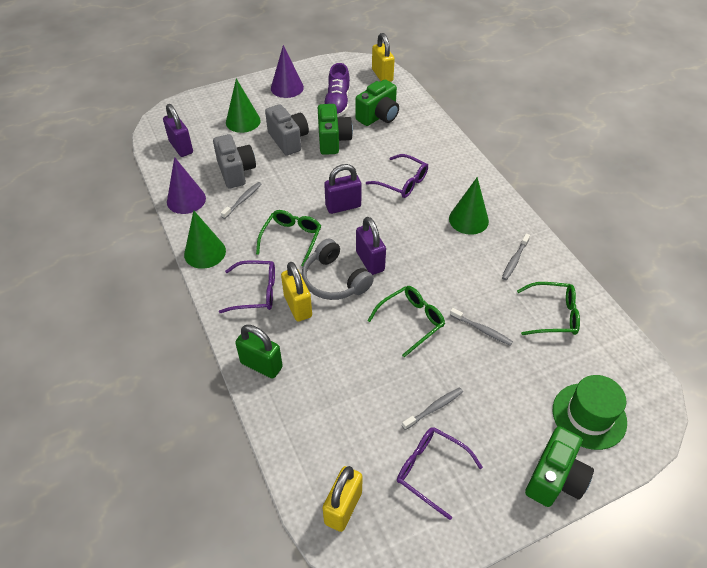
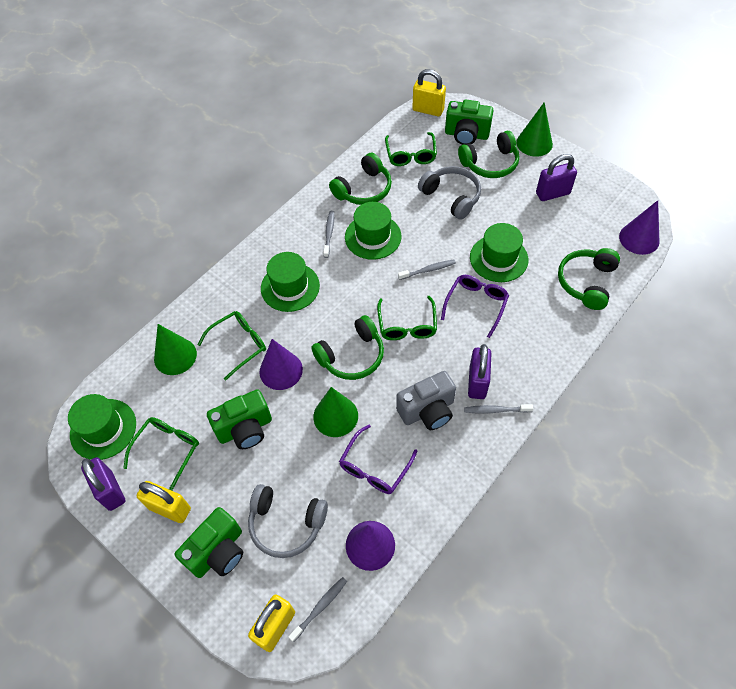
green glasses: 3 -> 4
green hat: 1 -> 4
green headphones: 0 -> 4
green padlock: 1 -> 0
grey camera: 2 -> 1
grey headphones: 1 -> 2
purple cone: 2 -> 3
purple glasses: 3 -> 2
purple shoe: 1 -> 0

